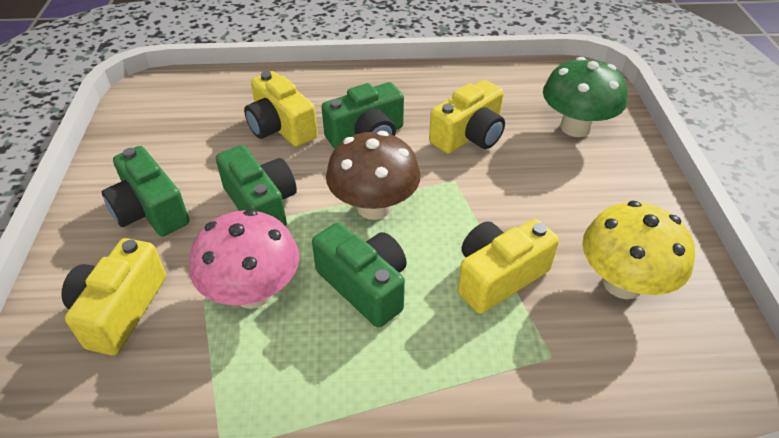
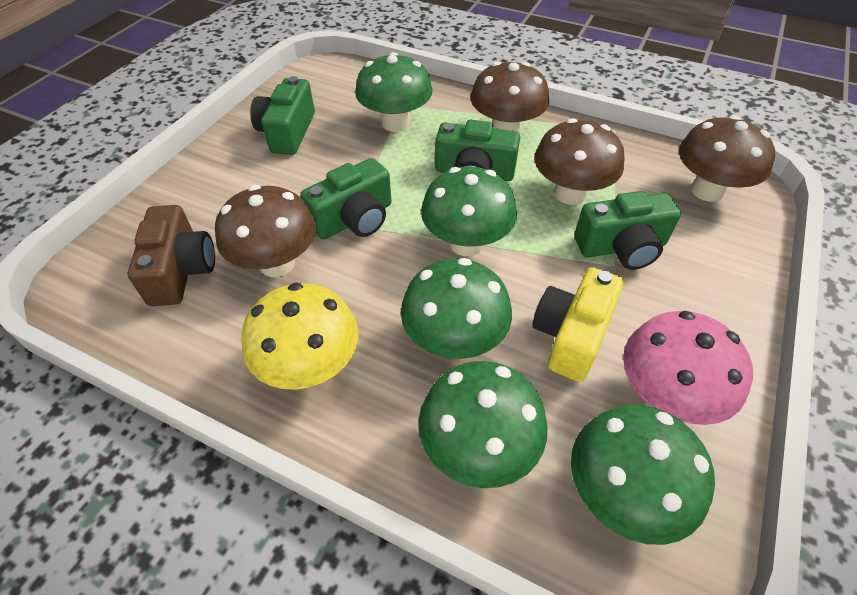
brown camera: 0 -> 1
brown mushroom: 1 -> 4
green mushroom: 1 -> 5
yellow camera: 4 -> 1

